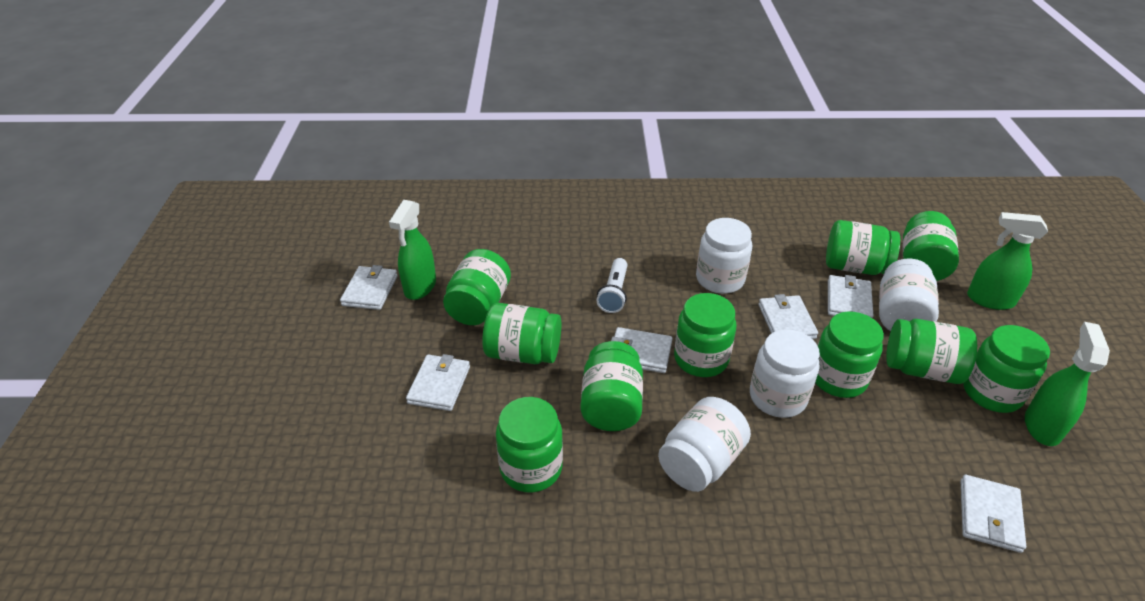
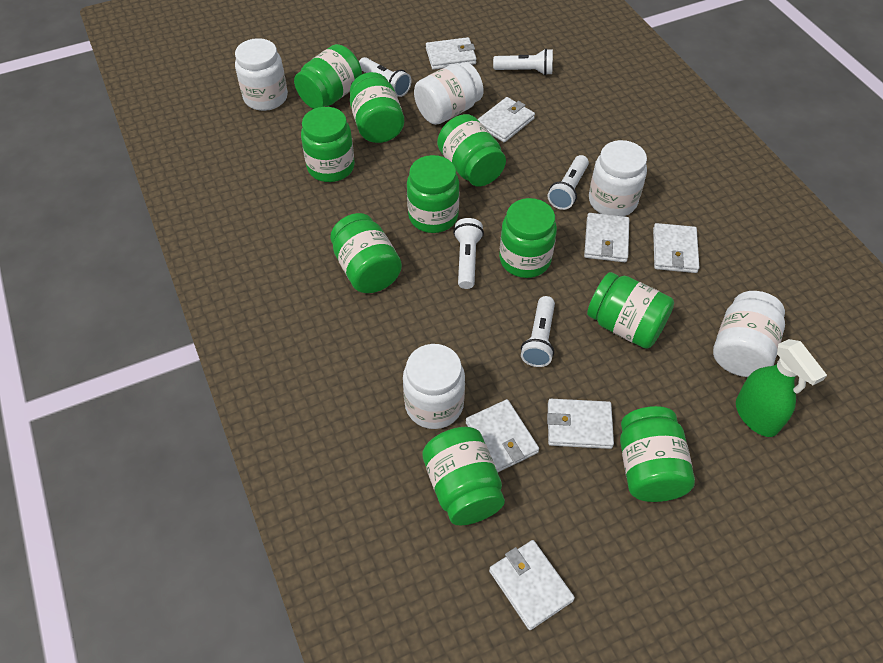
green spray bottle: 3 -> 1
white flashlight: 1 -> 5
white jar: 4 -> 5
white wallet: 6 -> 7

